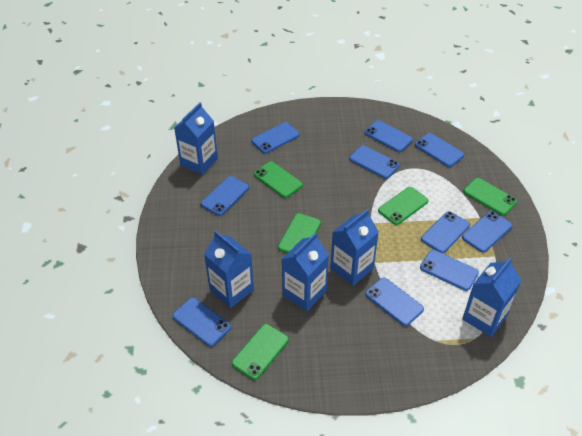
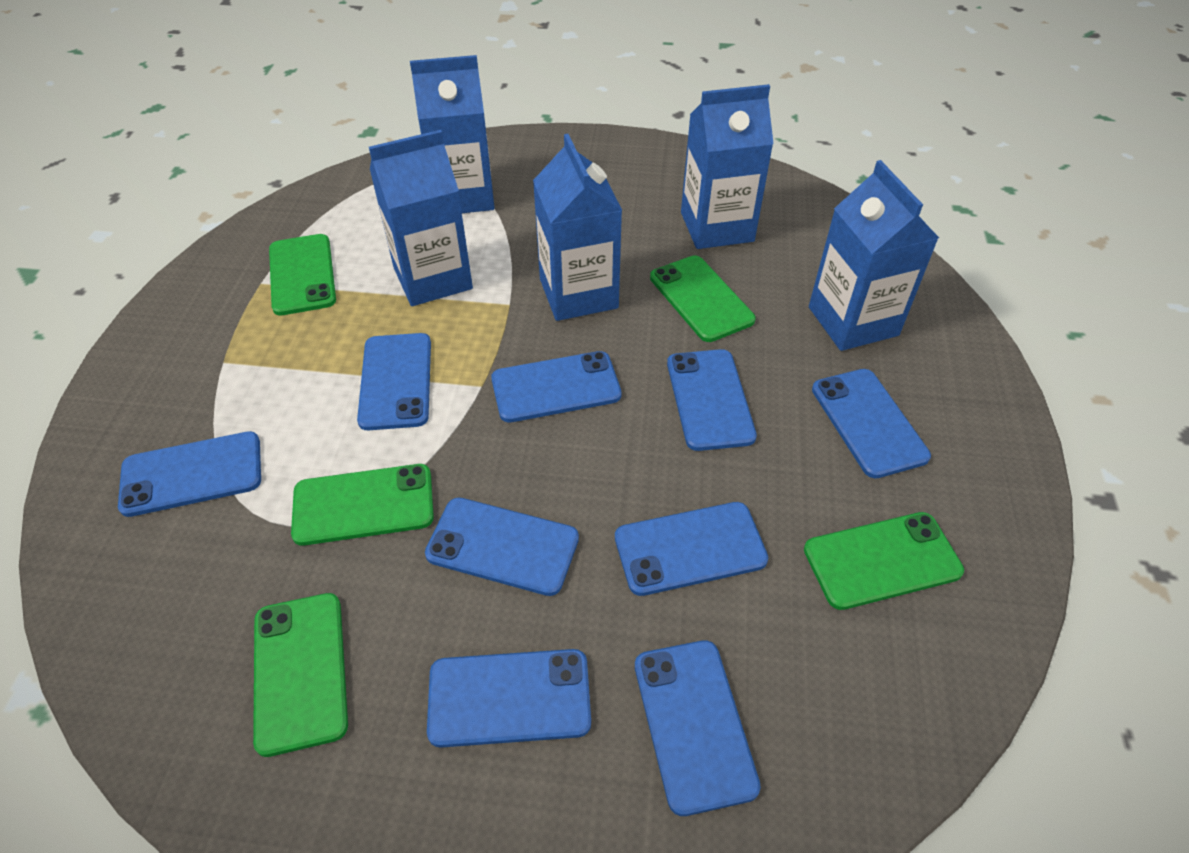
blue phone: 10 -> 9

